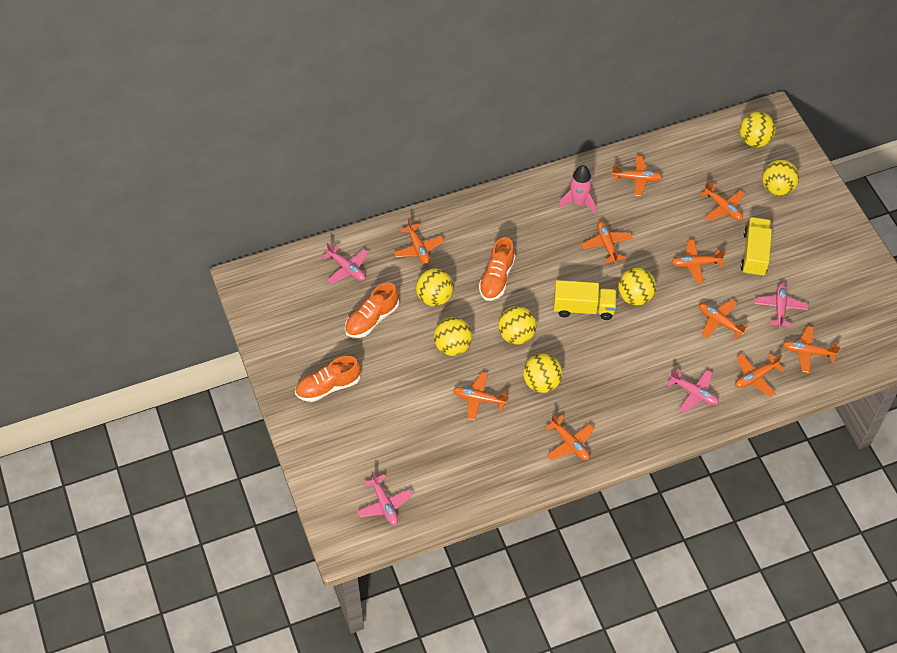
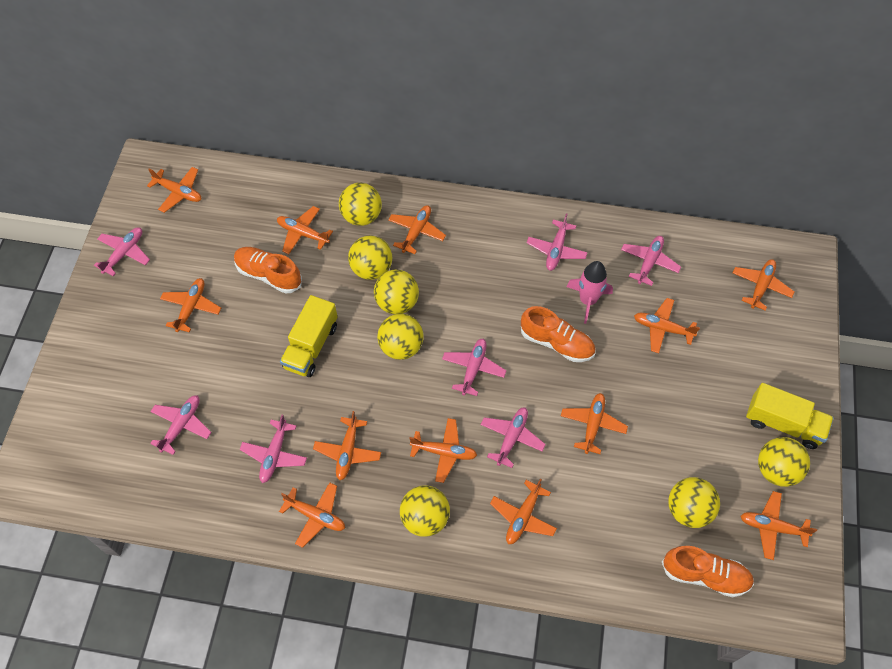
orange plane: 10 -> 12
pink plane: 4 -> 7

